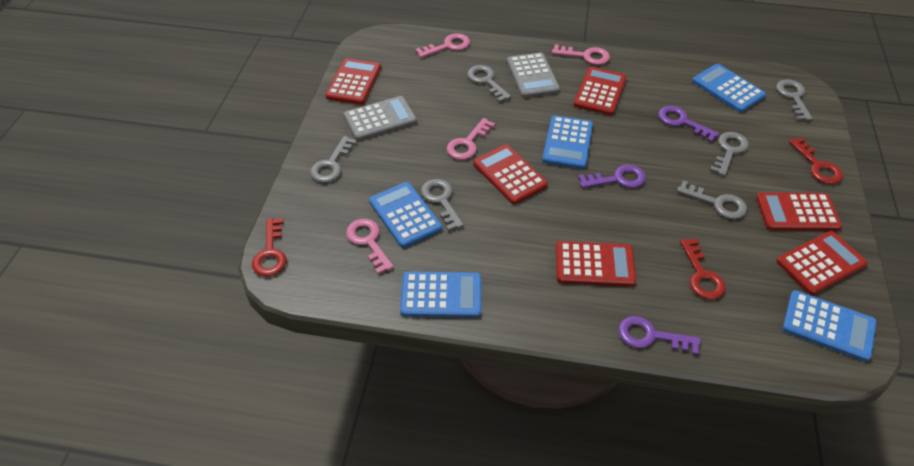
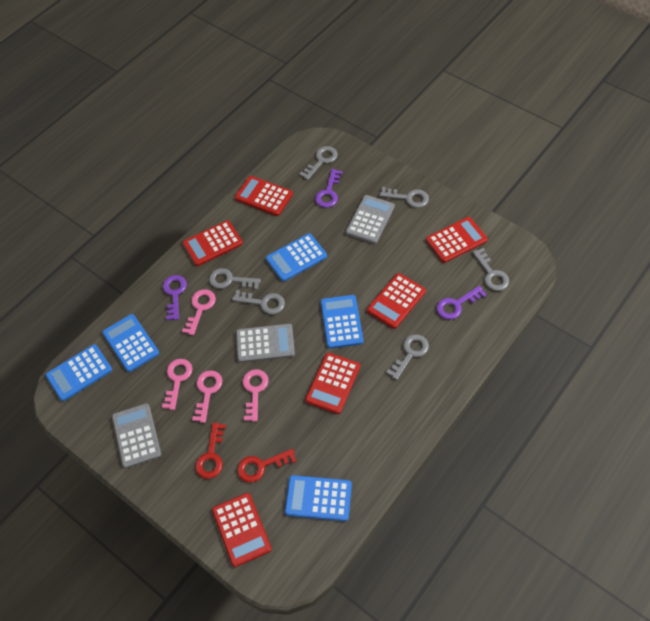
grey calculator: 2 -> 3
red key: 3 -> 2

